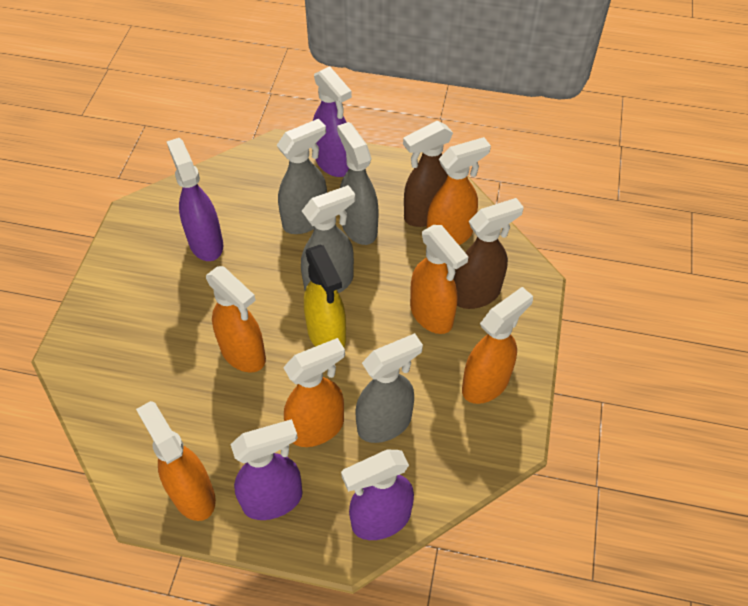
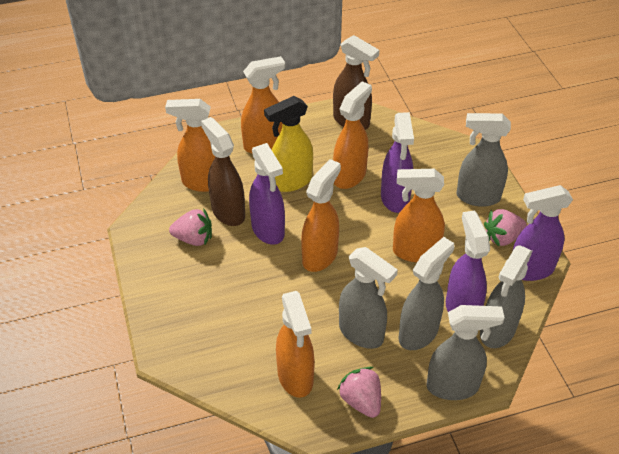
grey spray bottle: 4 -> 5
pink strawberry: 0 -> 3

